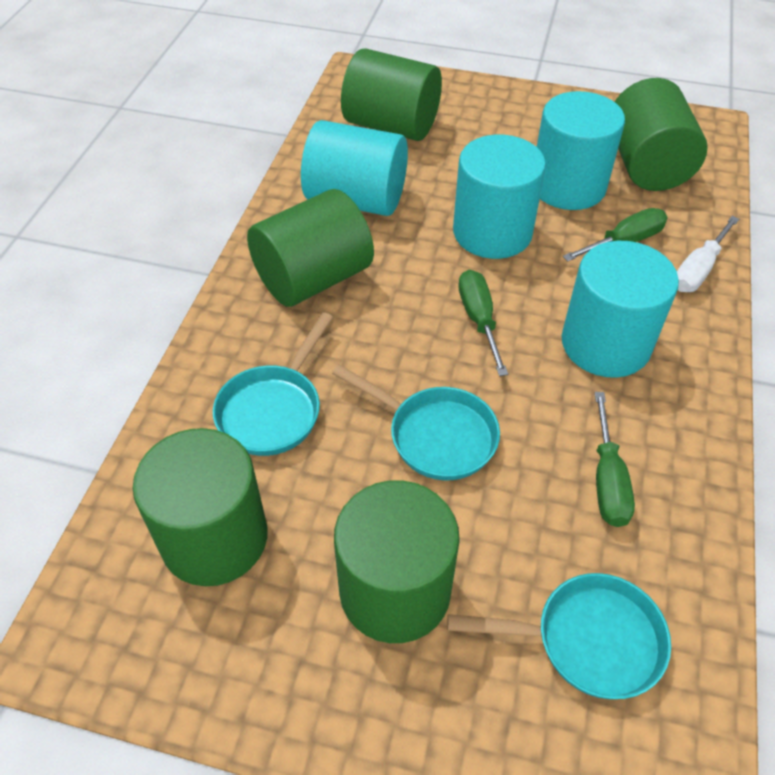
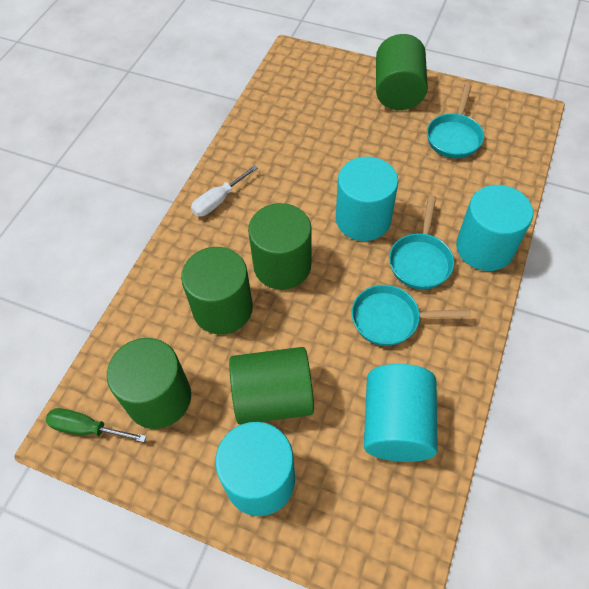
green screwdriver: 3 -> 1

